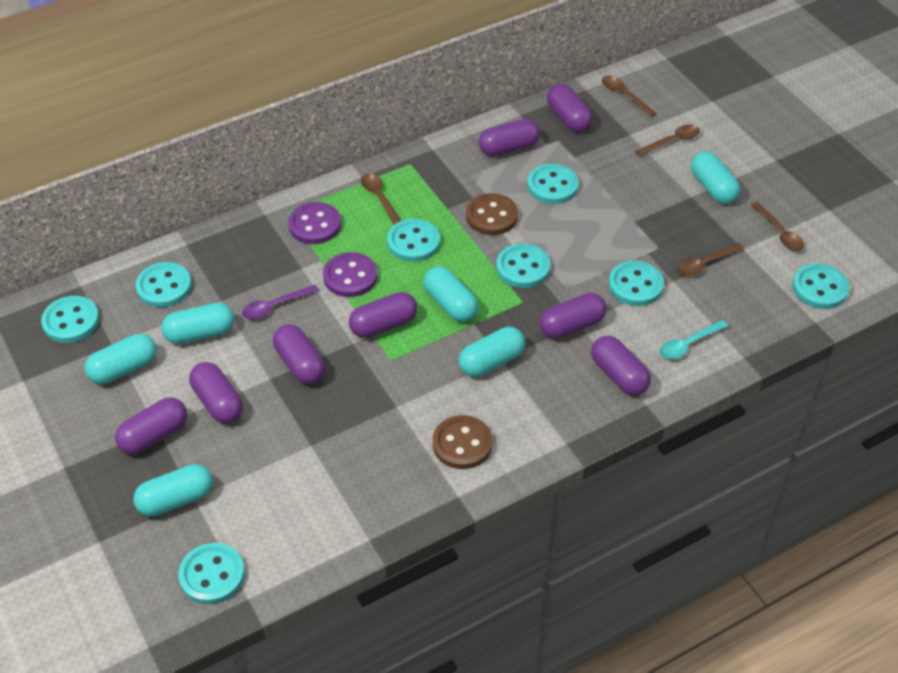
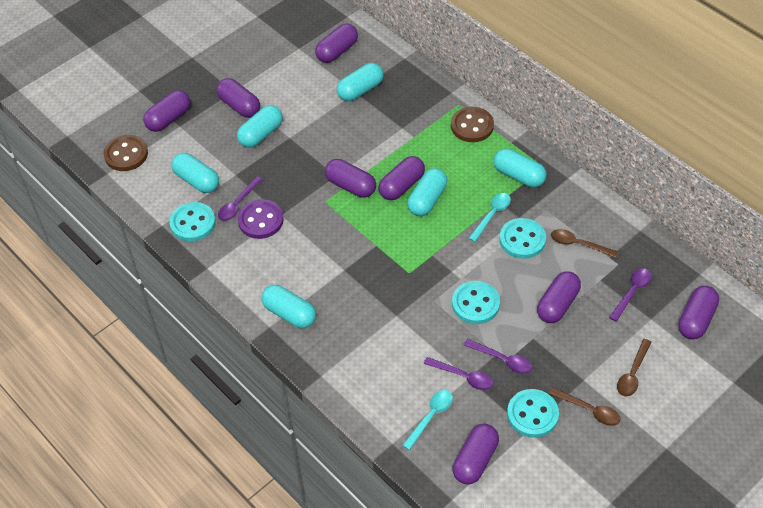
brown spoon: 5 -> 3
purple button: 2 -> 1
purple spoon: 1 -> 4
turquoise button: 8 -> 4
turquoise spoon: 1 -> 2

